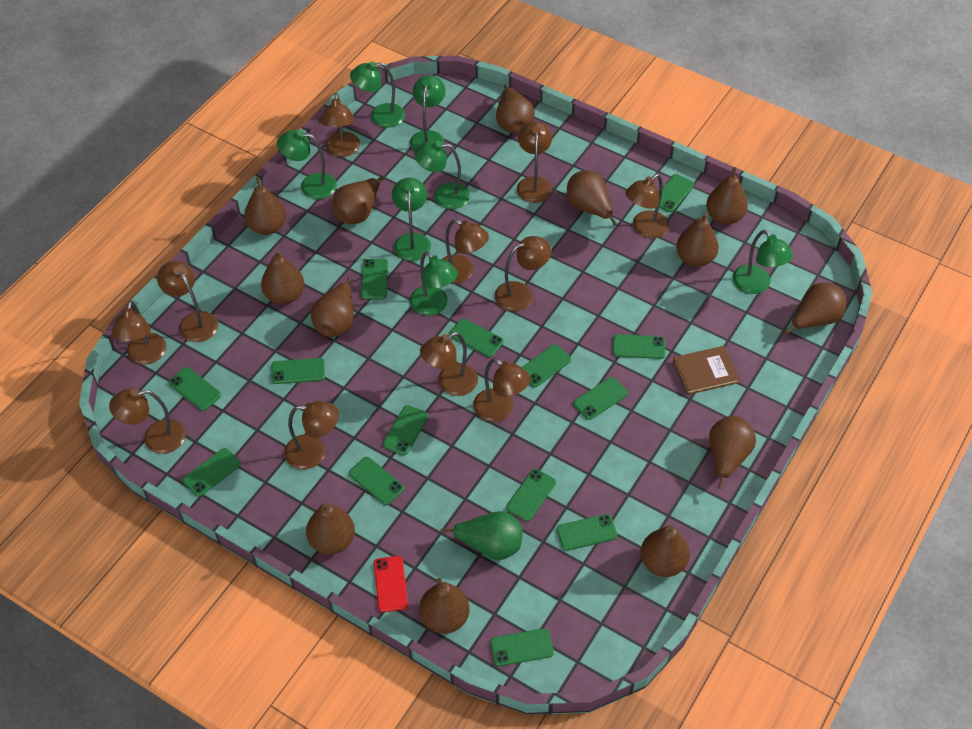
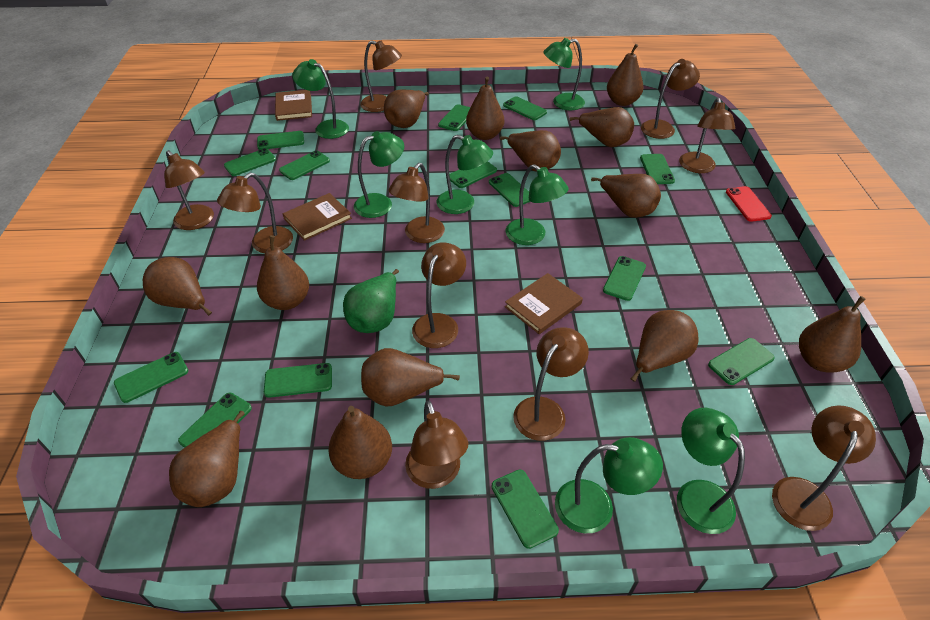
brown book: 1 -> 3
brown lamp: 11 -> 10

